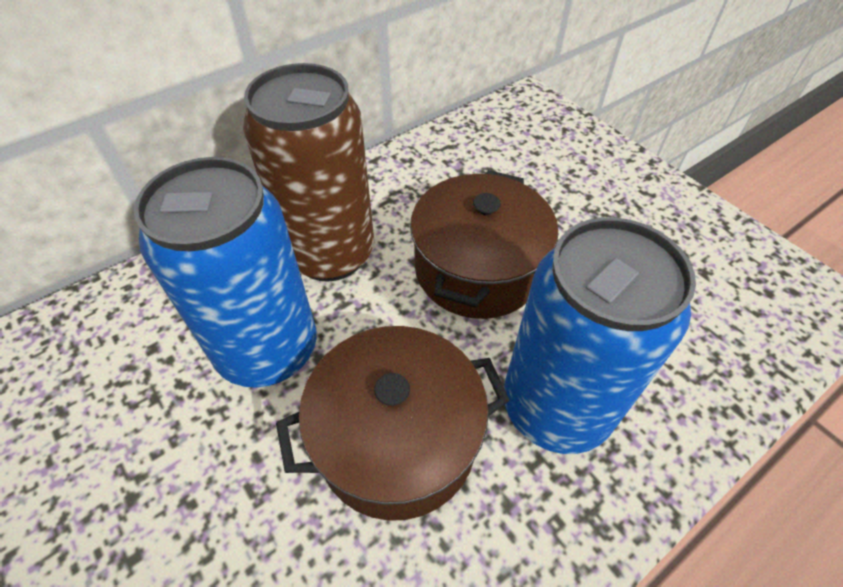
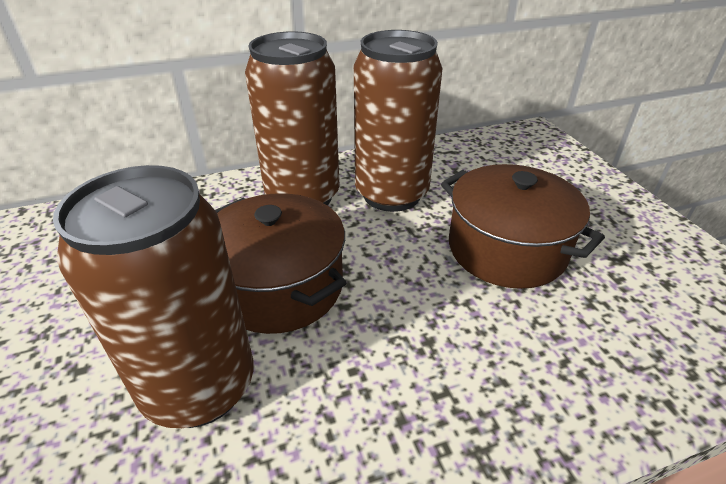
blue can: 2 -> 0
brown can: 1 -> 3

